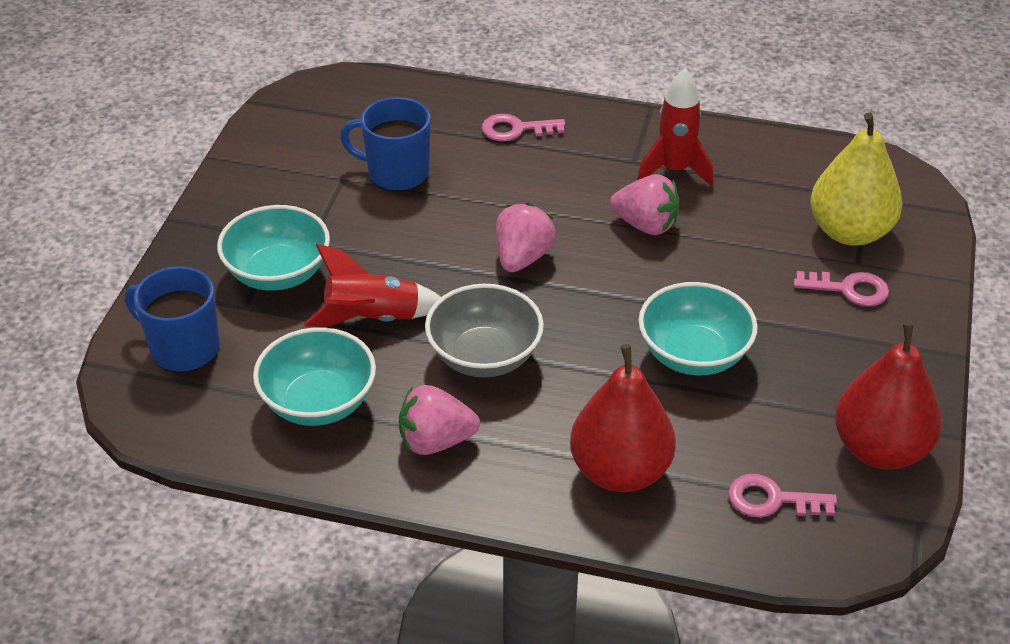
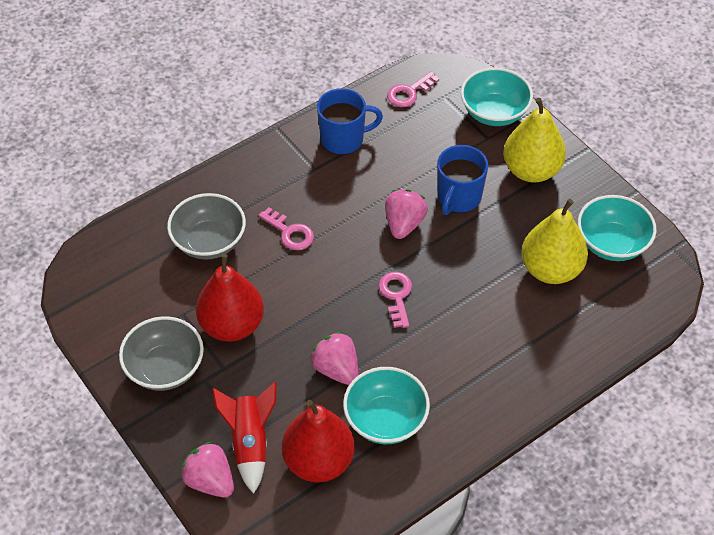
grey bowl: 1 -> 2
red rocket: 2 -> 1
yellow pear: 1 -> 2

